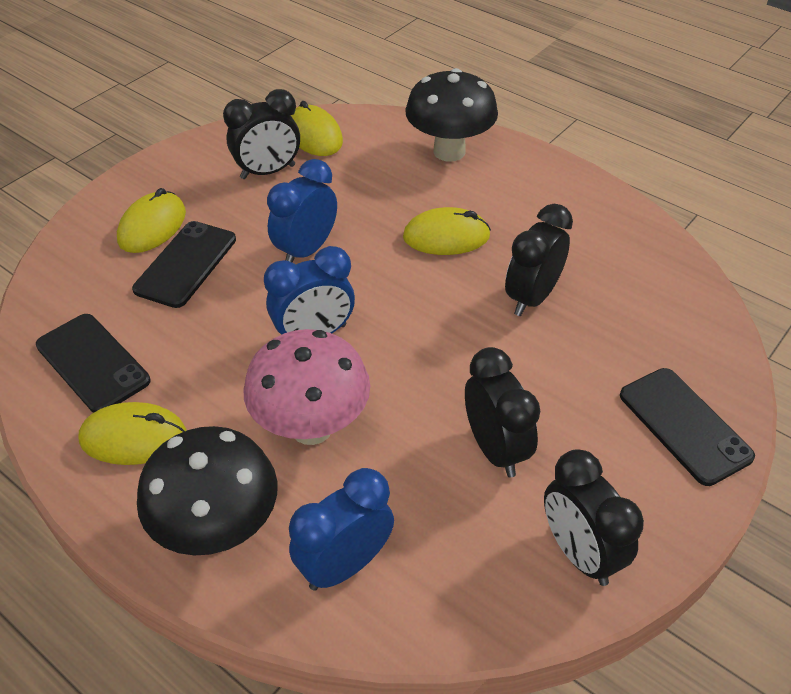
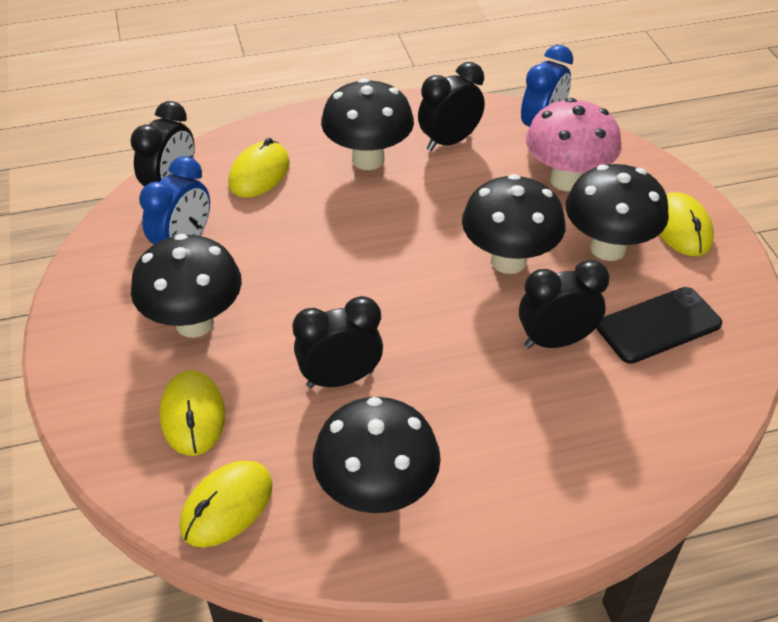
black mushroom: 2 -> 5
black phone: 3 -> 1
blue clock: 3 -> 2

